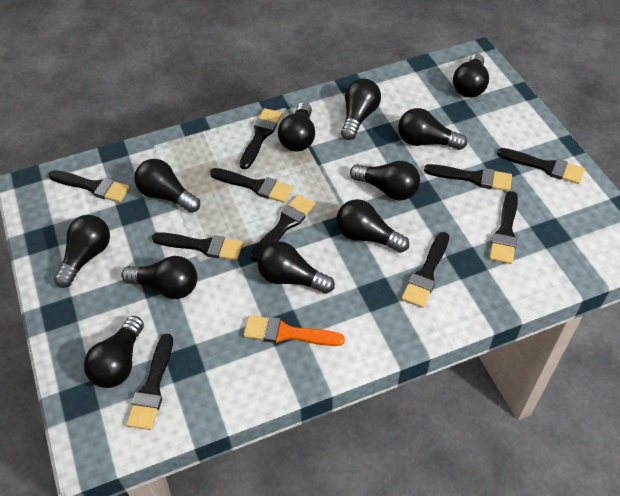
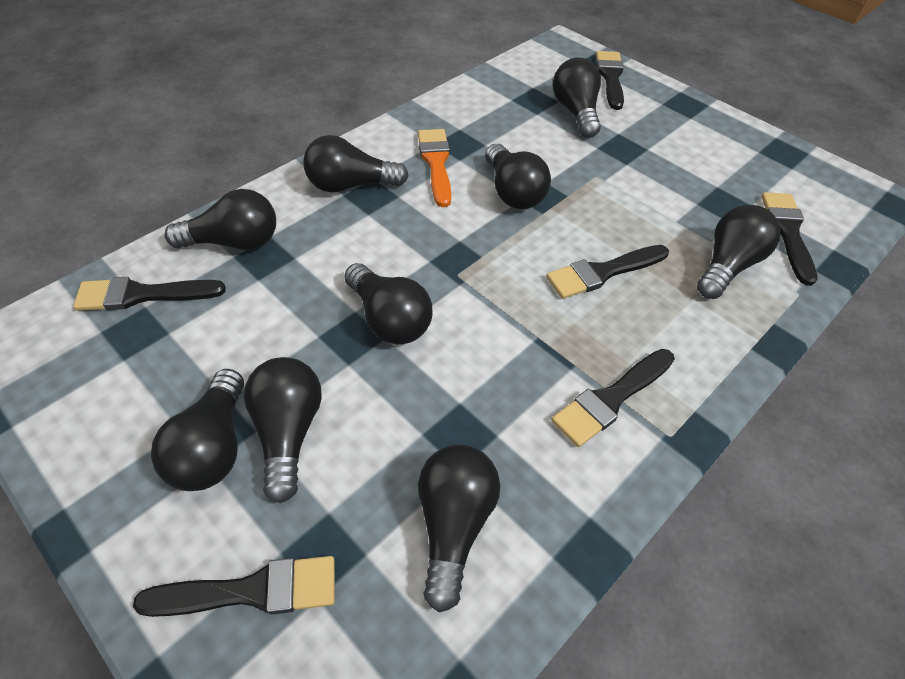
black brush: 10 -> 6
black light bulb: 11 -> 9

